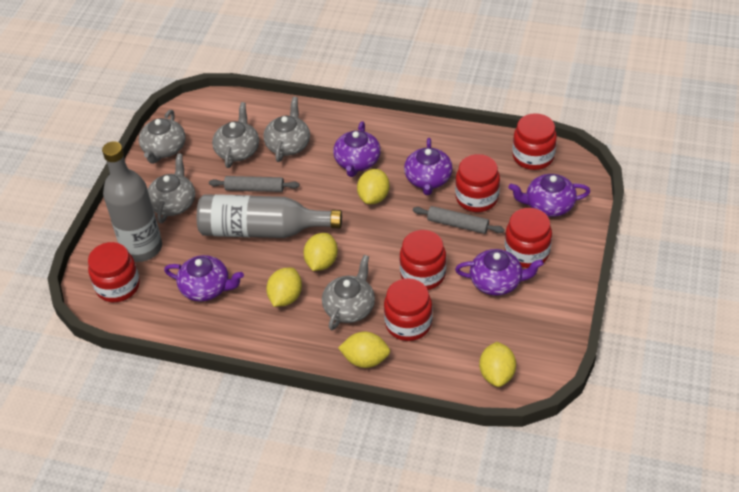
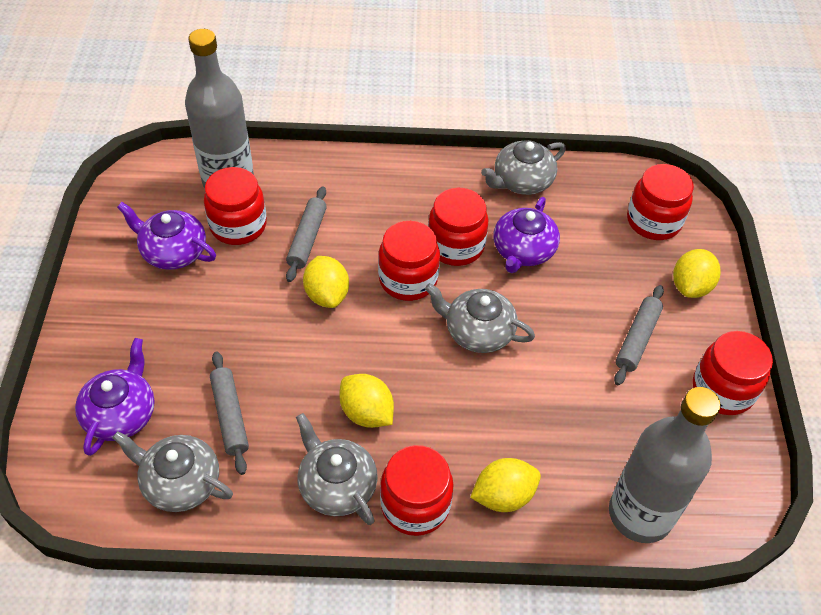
grey rolling pin: 2 -> 3
grey teapot: 5 -> 4
purple teapot: 5 -> 3
yellow lemon: 5 -> 4

